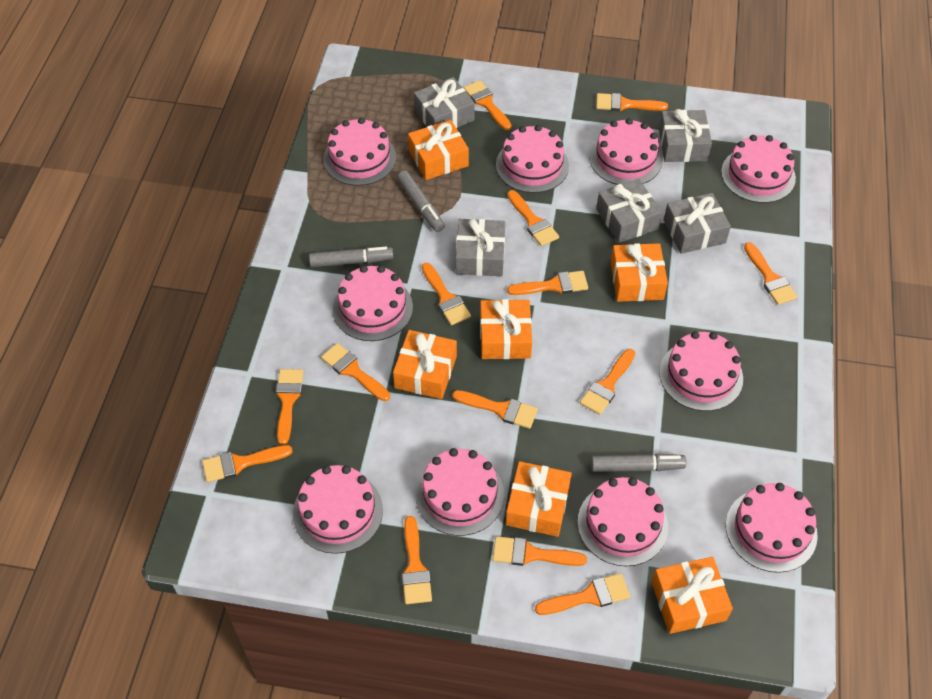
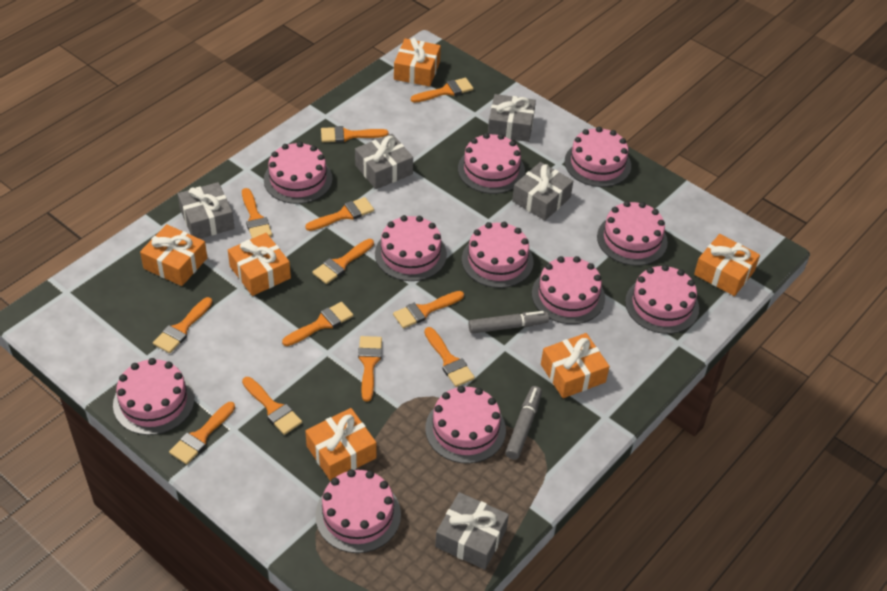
grey marker: 3 -> 2
orange brush: 14 -> 12
pink cake: 10 -> 11

